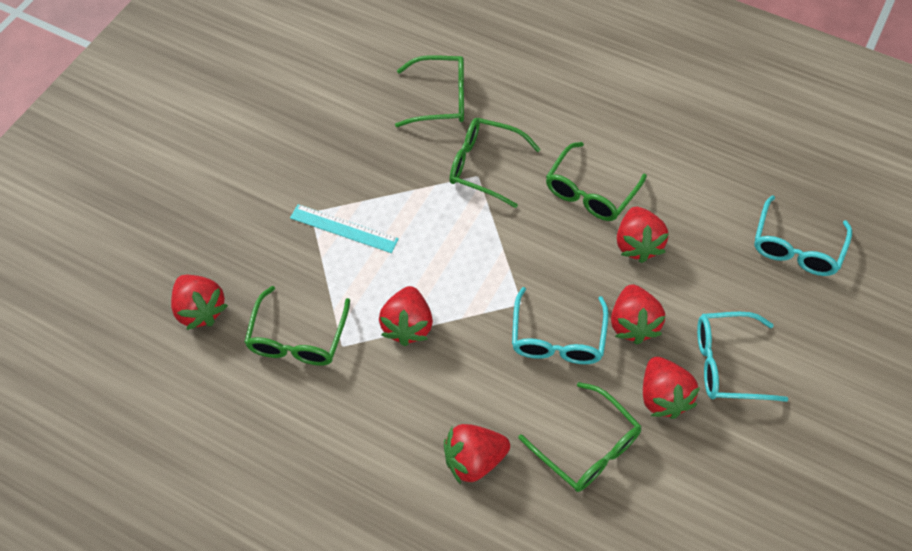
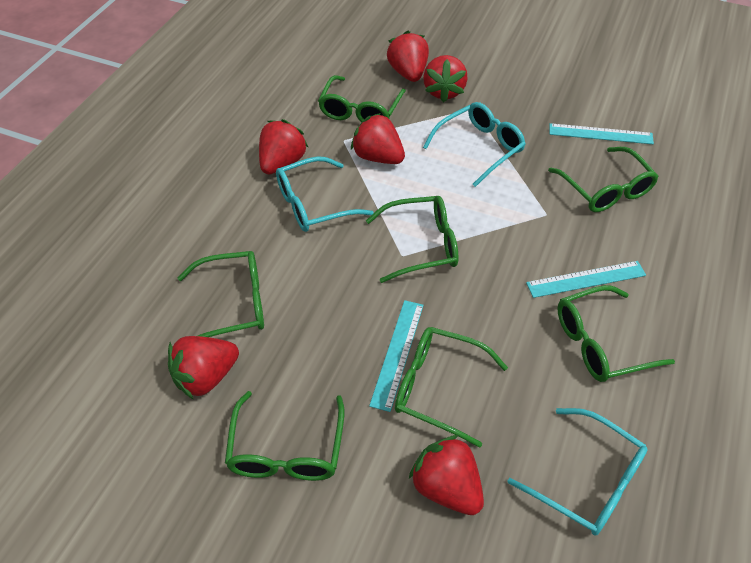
green glasses: 5 -> 7
turquoise ruler: 1 -> 3

